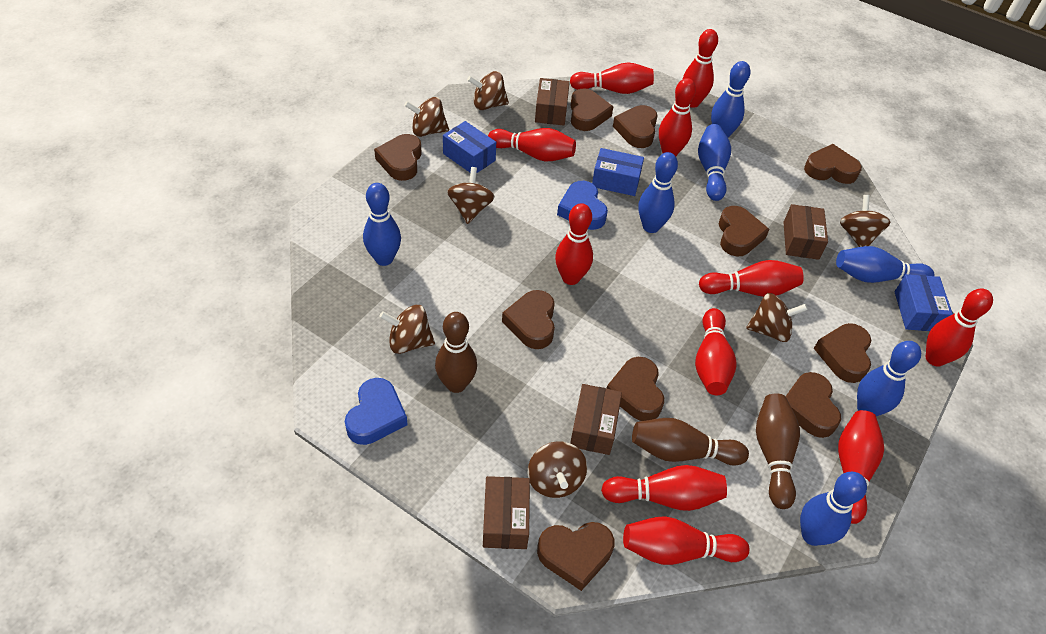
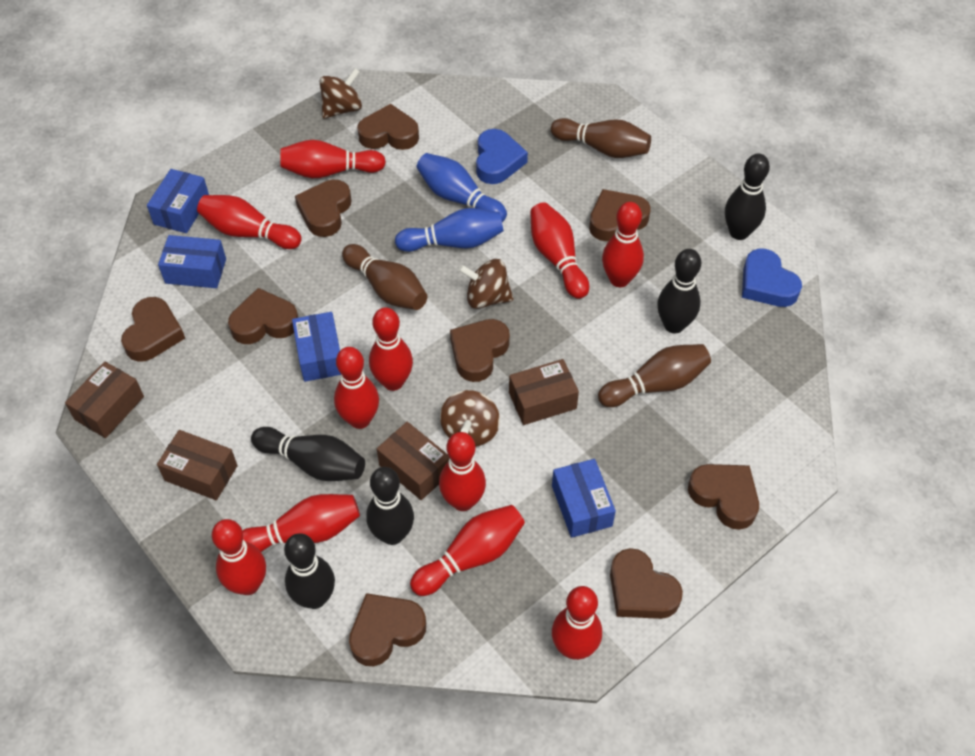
black bowling pin: 0 -> 5
blue bowling pin: 7 -> 2
blue box: 3 -> 4
brown heart: 10 -> 9
brown spinning top: 7 -> 3

